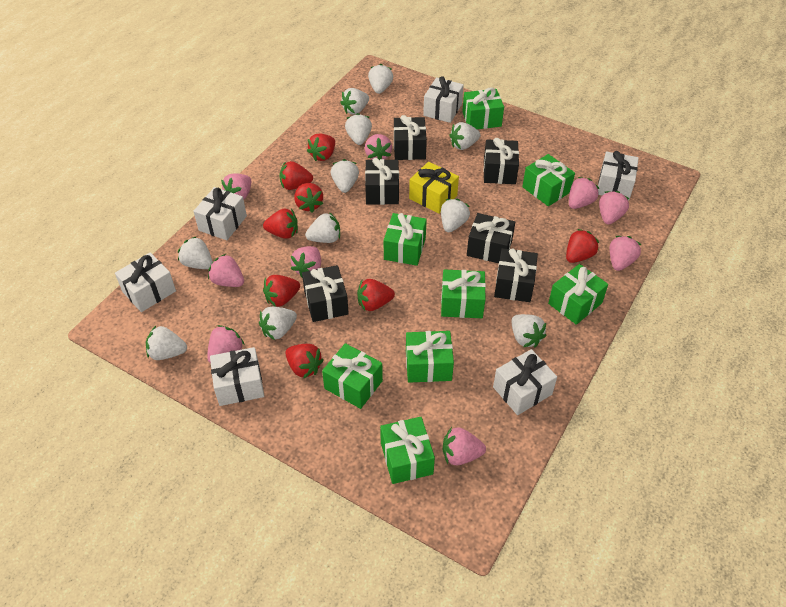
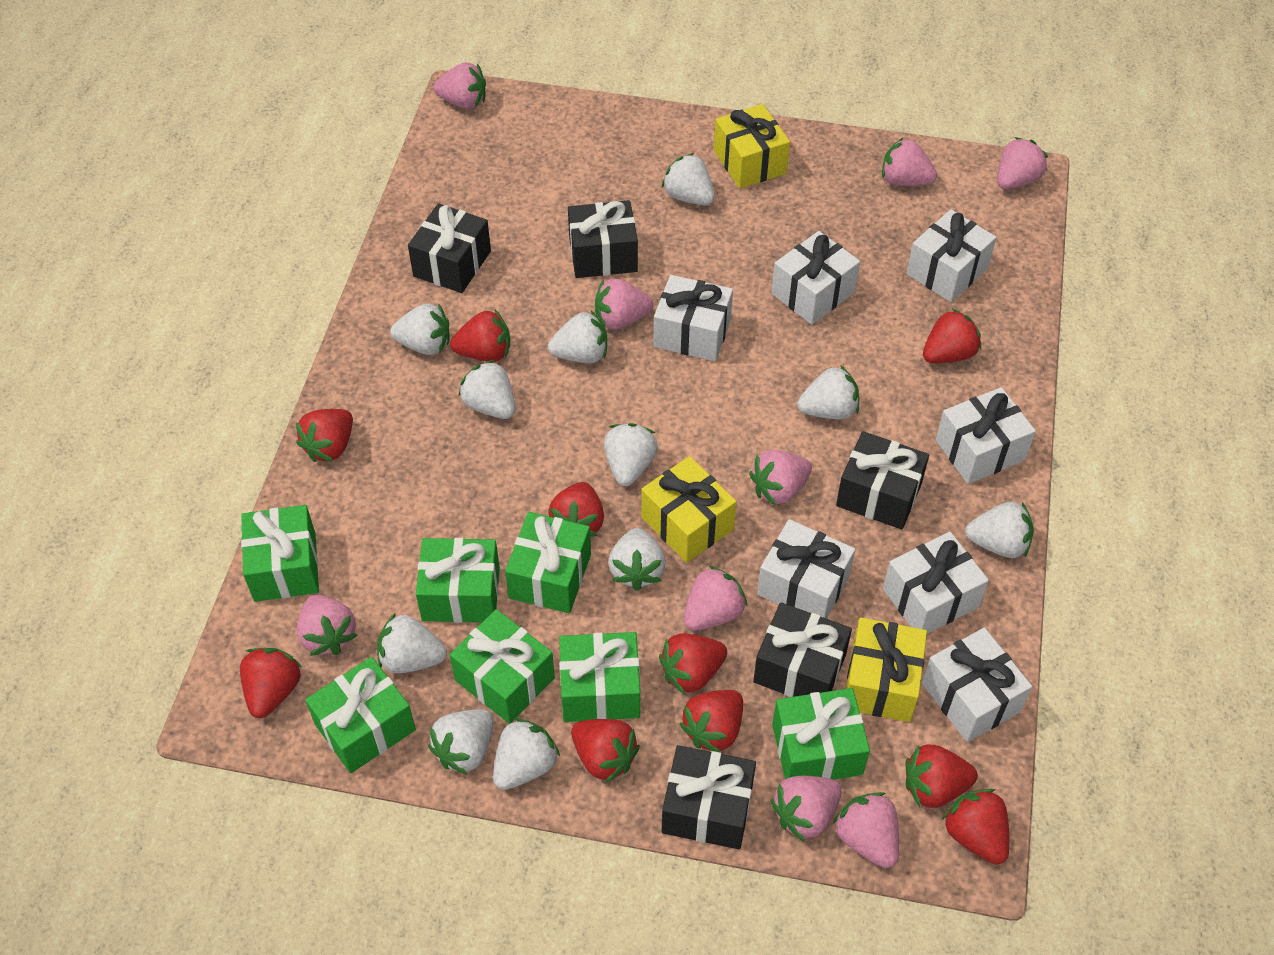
black gift: 6 -> 5
green gift: 8 -> 7
red strawberry: 8 -> 10
white gift: 6 -> 7
yellow gift: 1 -> 3

